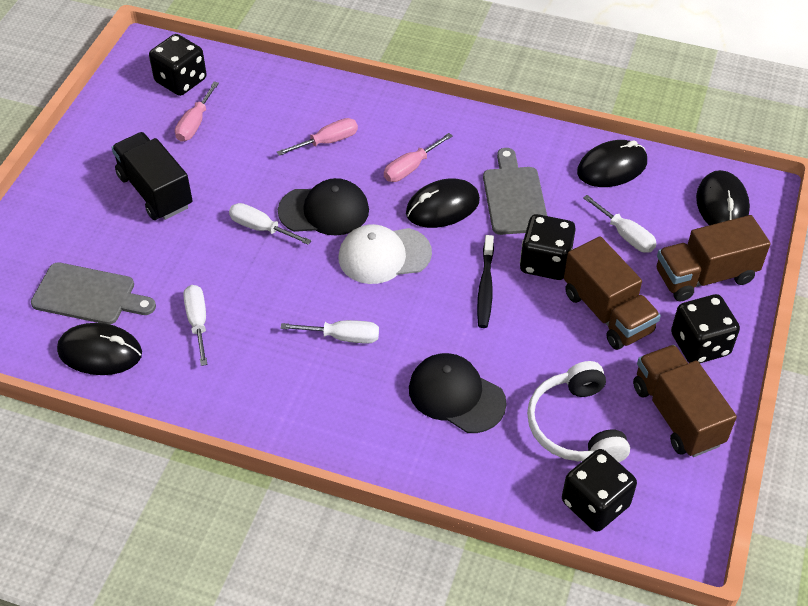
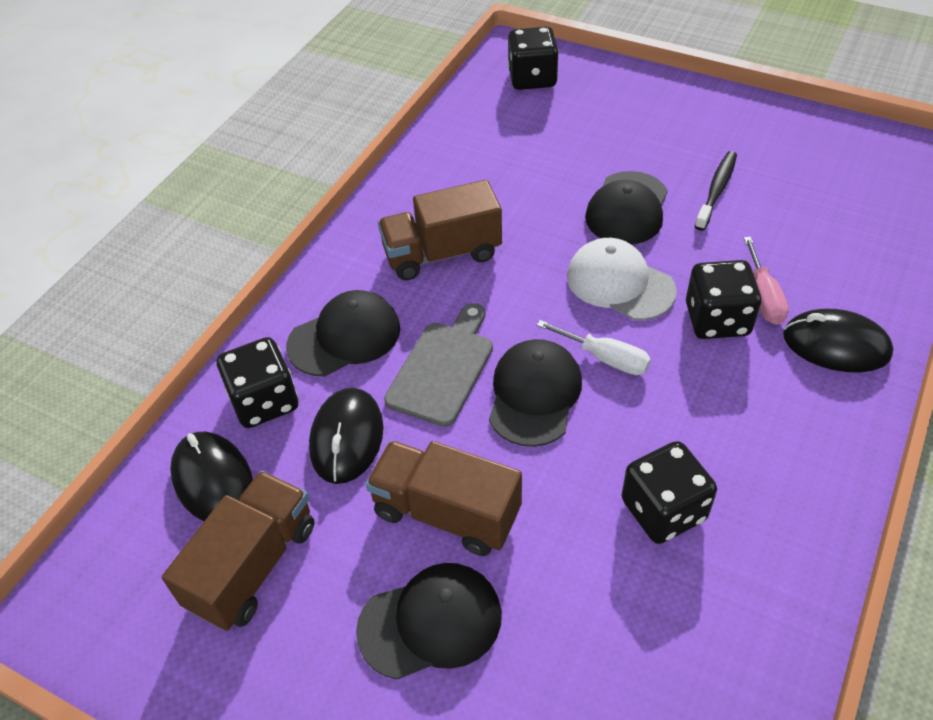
black cap: 2 -> 4
black mouse: 4 -> 3
black truck: 1 -> 0
grey cutting board: 2 -> 1
pink screwdriver: 3 -> 1
white headphones: 1 -> 0
white screwdriver: 4 -> 1

